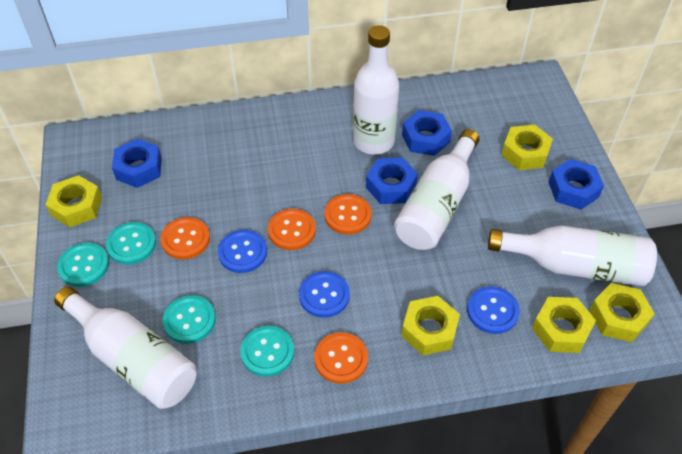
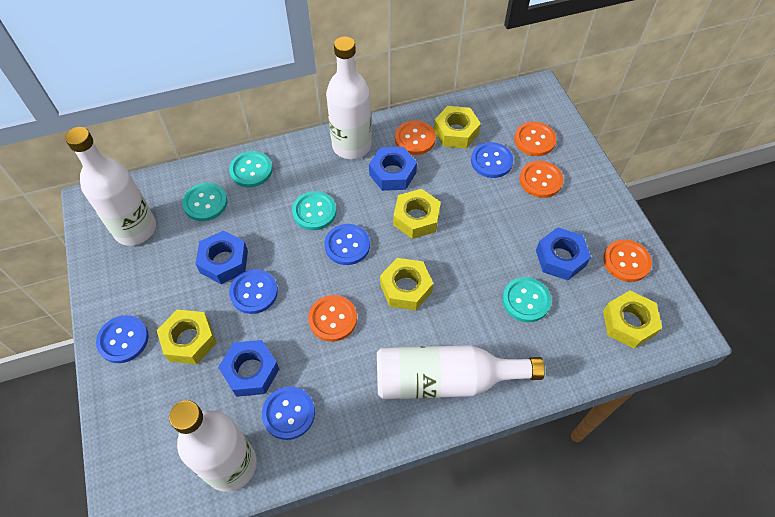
blue button: 3 -> 5
orange button: 4 -> 5

